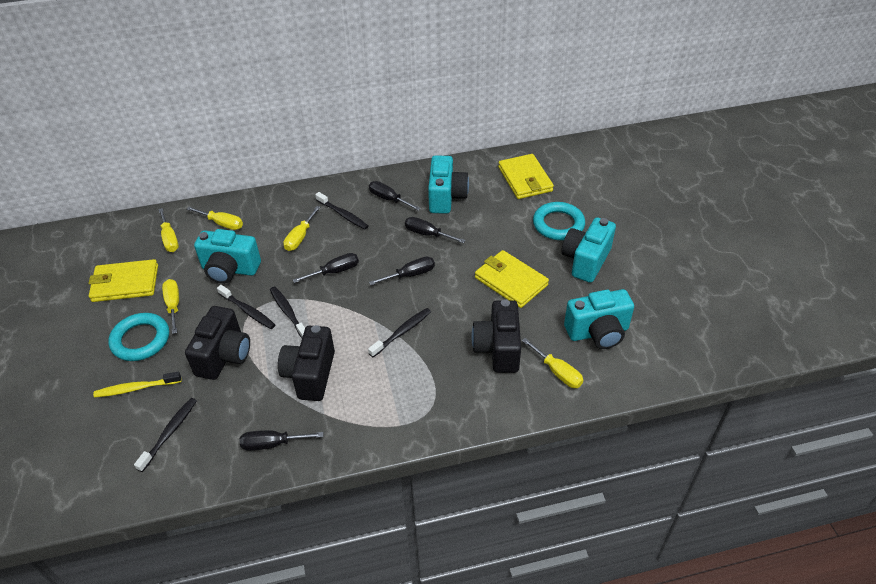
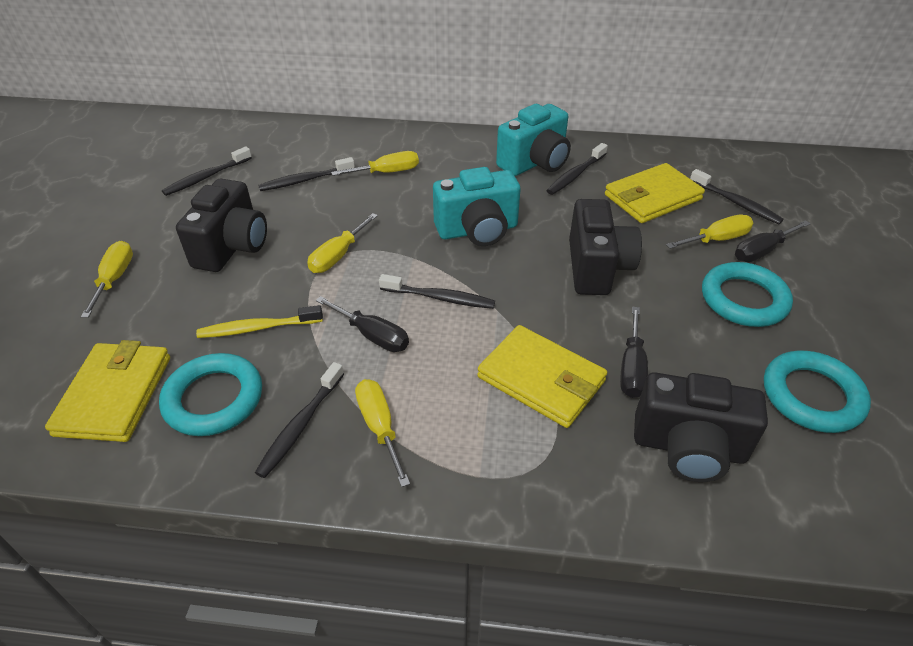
black screwdriver: 5 -> 3
black toothbrush: 5 -> 6
turquoise camera: 4 -> 2
turquoise ring: 2 -> 3

